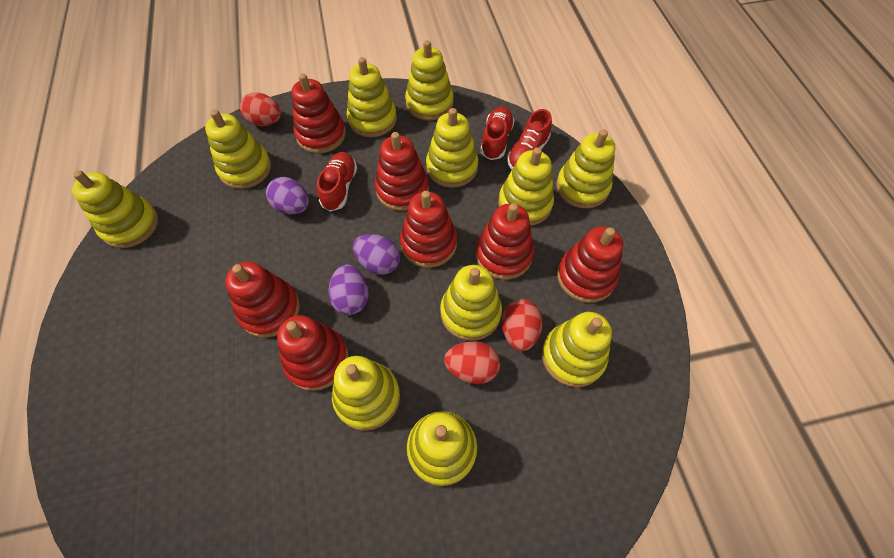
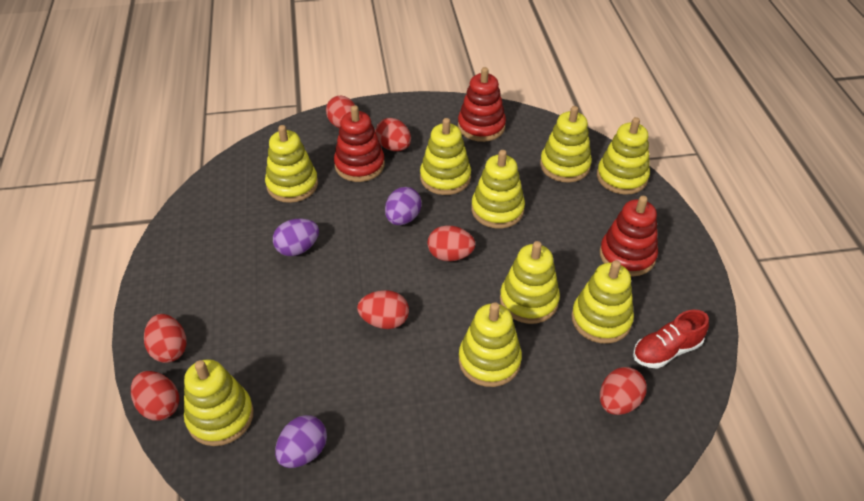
red egg: 3 -> 7
red shoe: 3 -> 1
red stacking toy: 7 -> 3
yellow stacking toy: 11 -> 9

